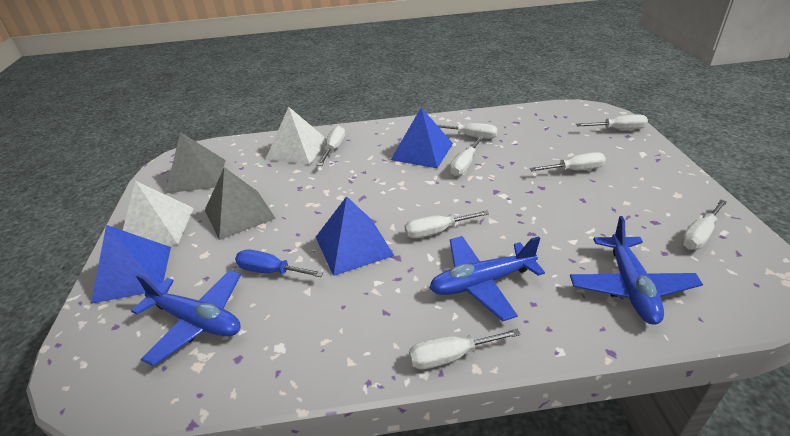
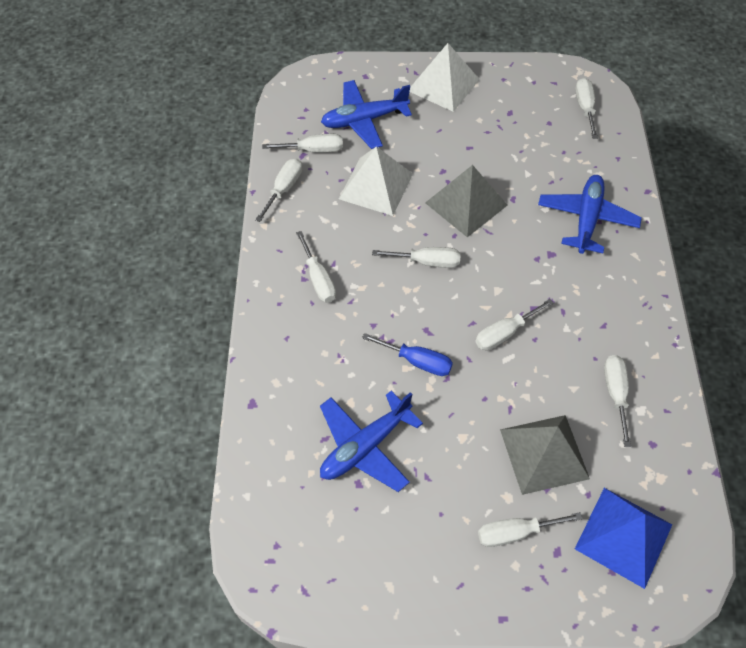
blue pyramid: 3 -> 1

